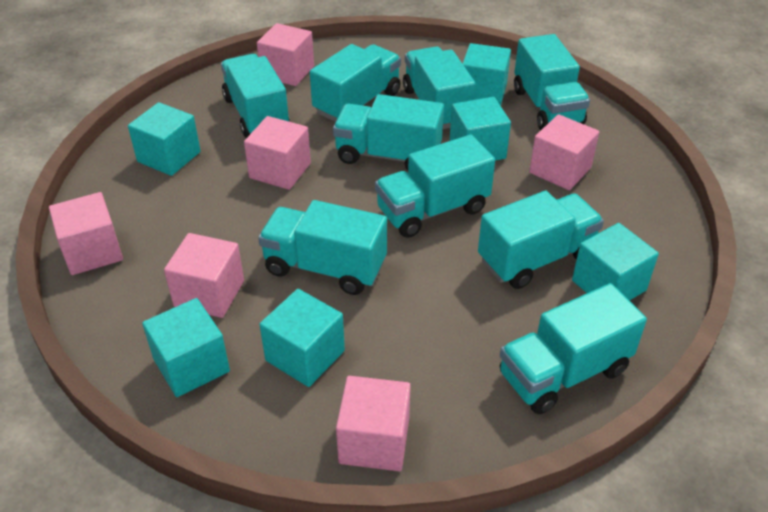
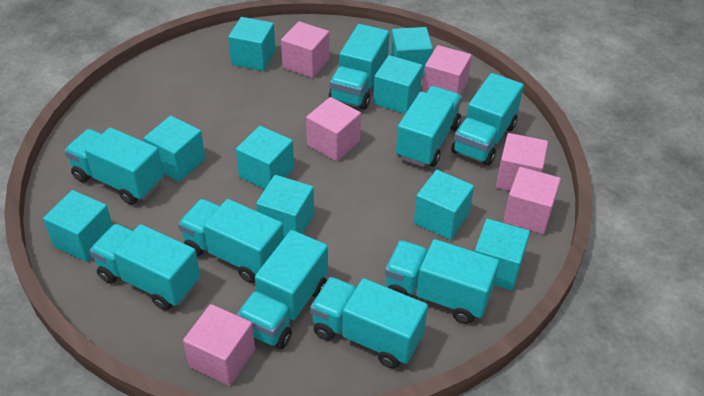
turquoise cube: 6 -> 9

